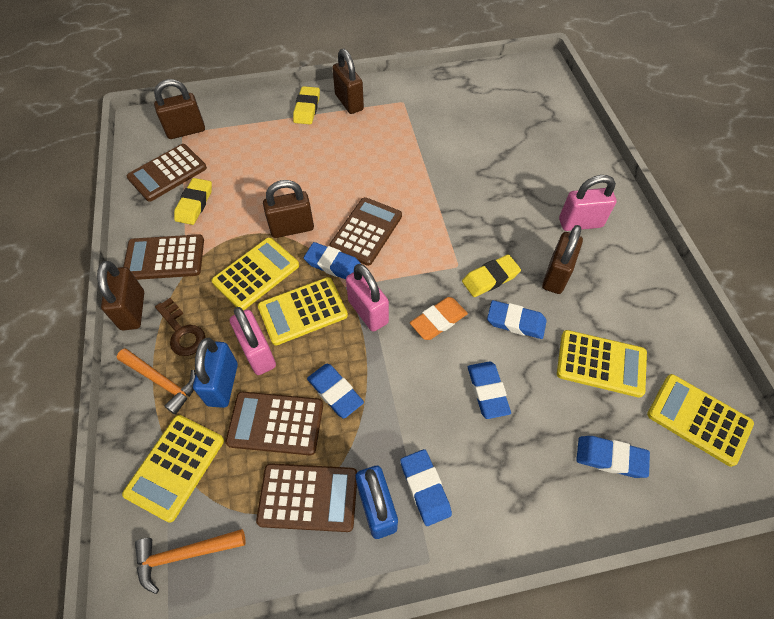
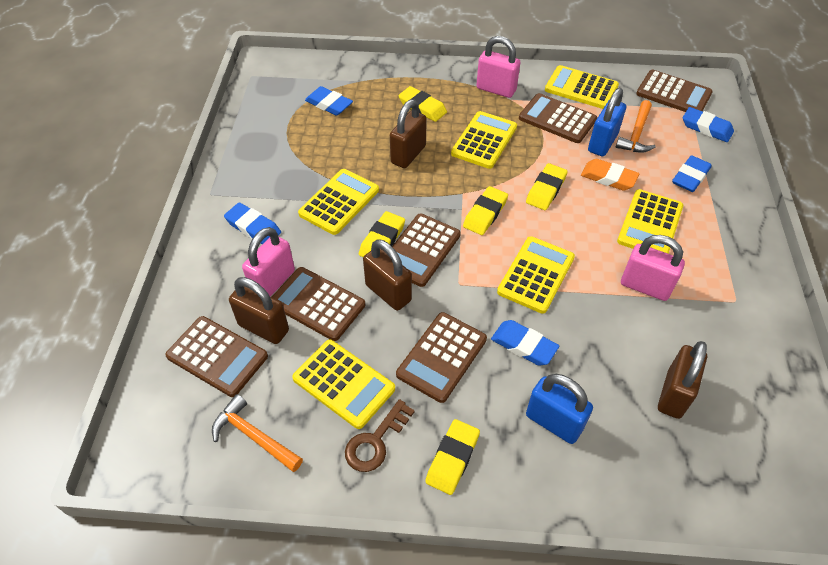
blue eraser: 6 -> 5
brown calculator: 5 -> 6
brown padlock: 5 -> 4
yellow calculator: 5 -> 6
yellow eraser: 3 -> 5

